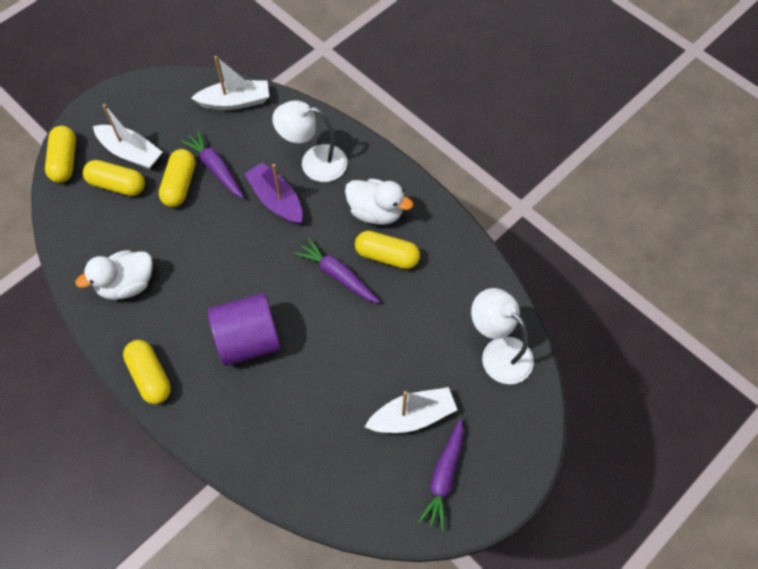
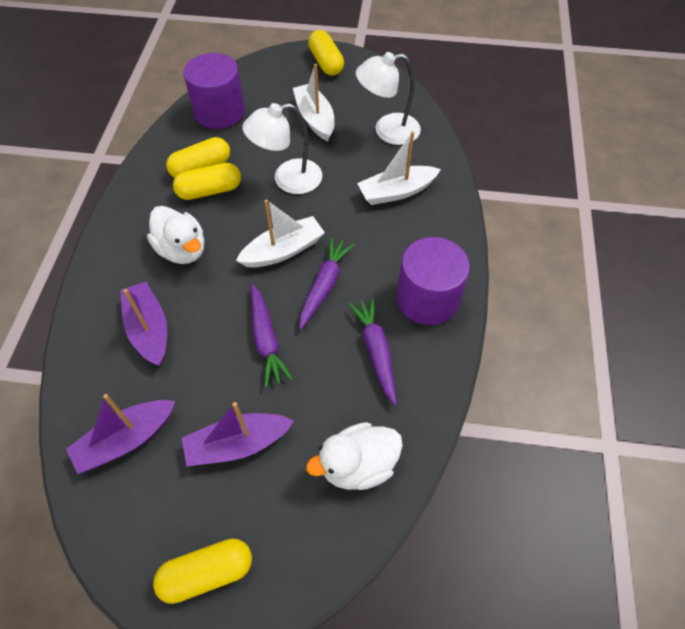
purple boat: 1 -> 3
purple cylinder: 1 -> 2
yellow capsule: 5 -> 4

